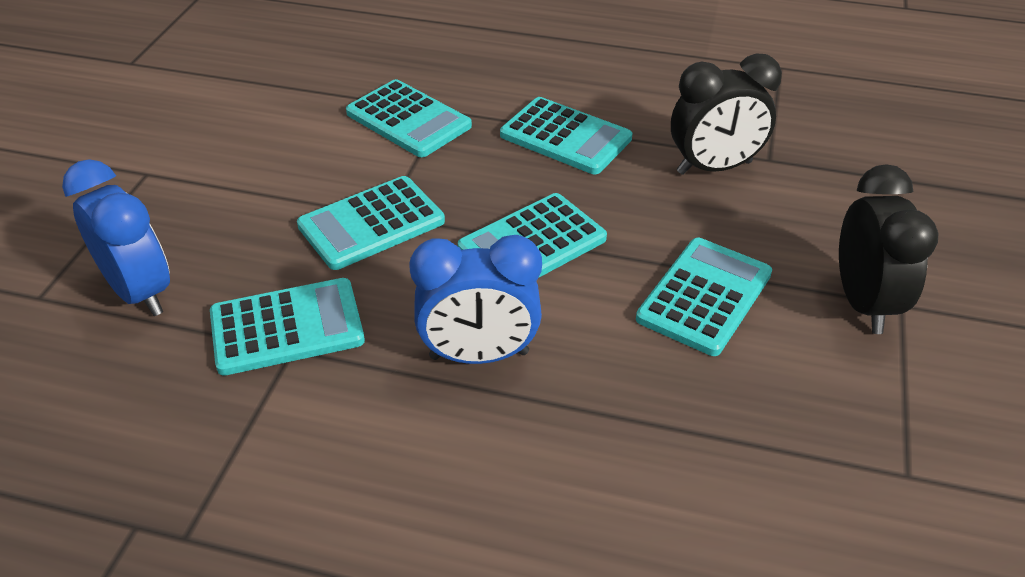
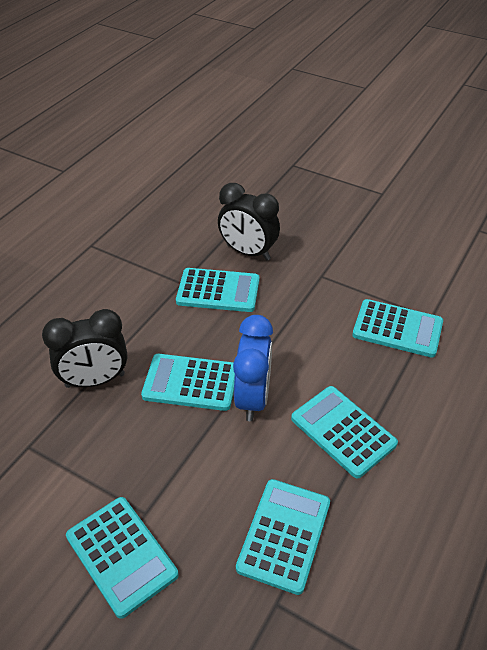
blue clock: 2 -> 1

